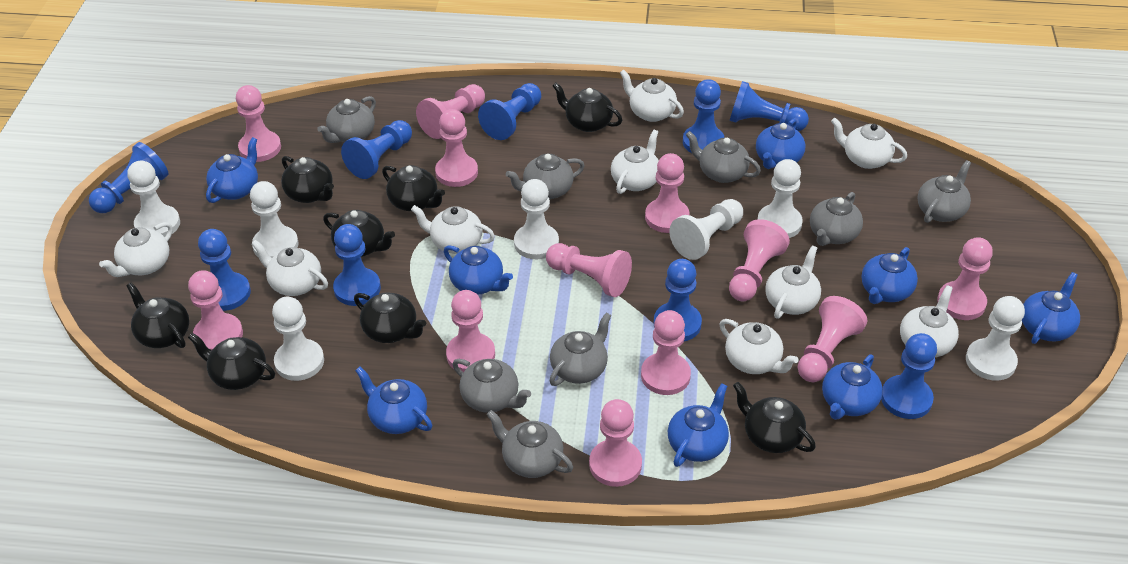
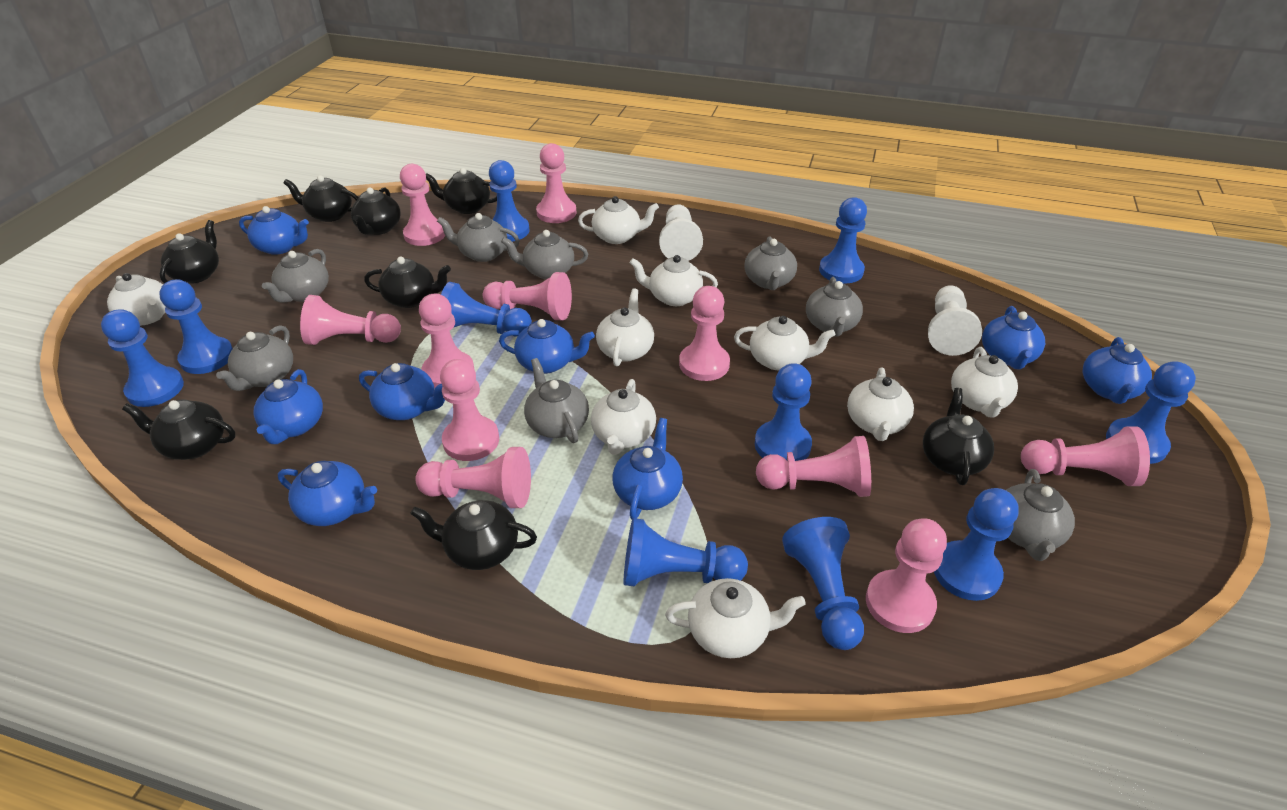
blue pawn: 9 -> 10
pink pawn: 12 -> 11
white pawn: 7 -> 2

